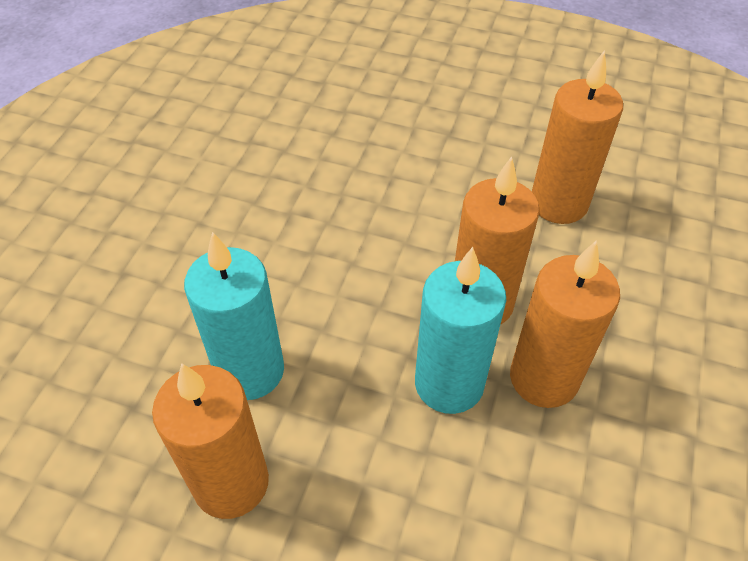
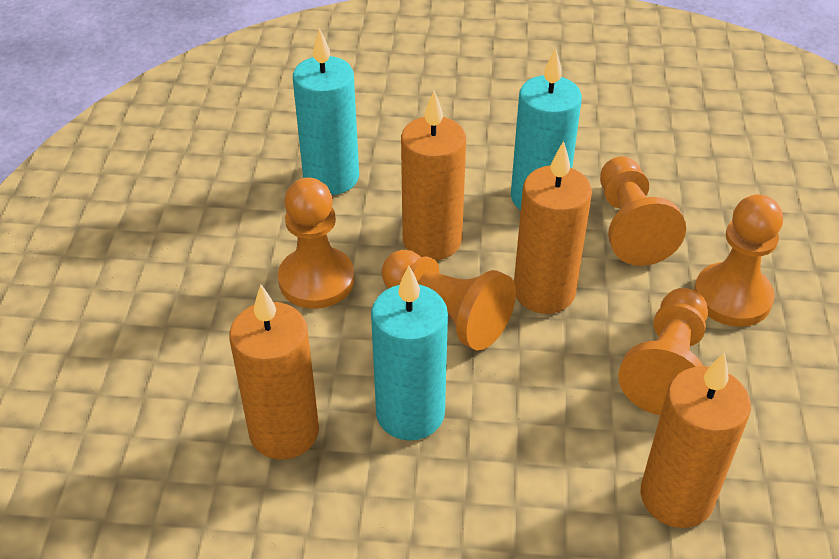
orange pawn: 0 -> 5
turquoise candle: 2 -> 3

